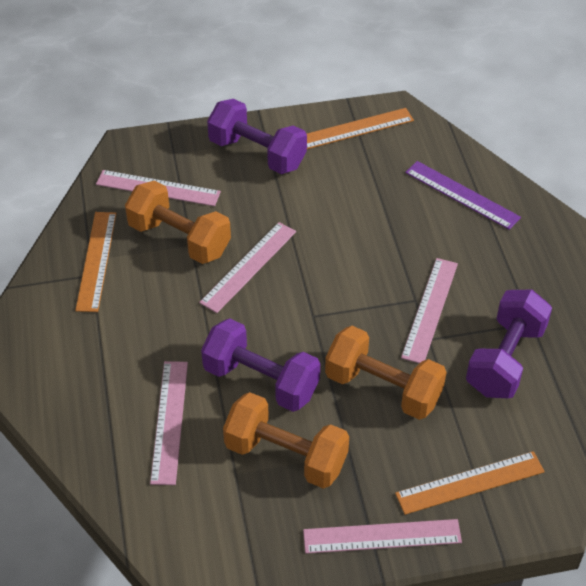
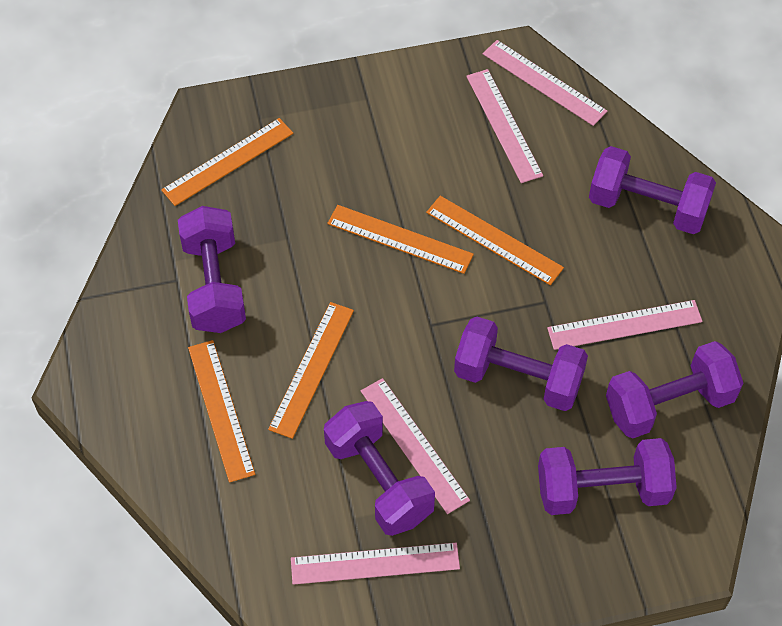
orange dumbbell: 3 -> 0
orange ruler: 3 -> 5
purple dumbbell: 3 -> 6
purple ruler: 1 -> 0

